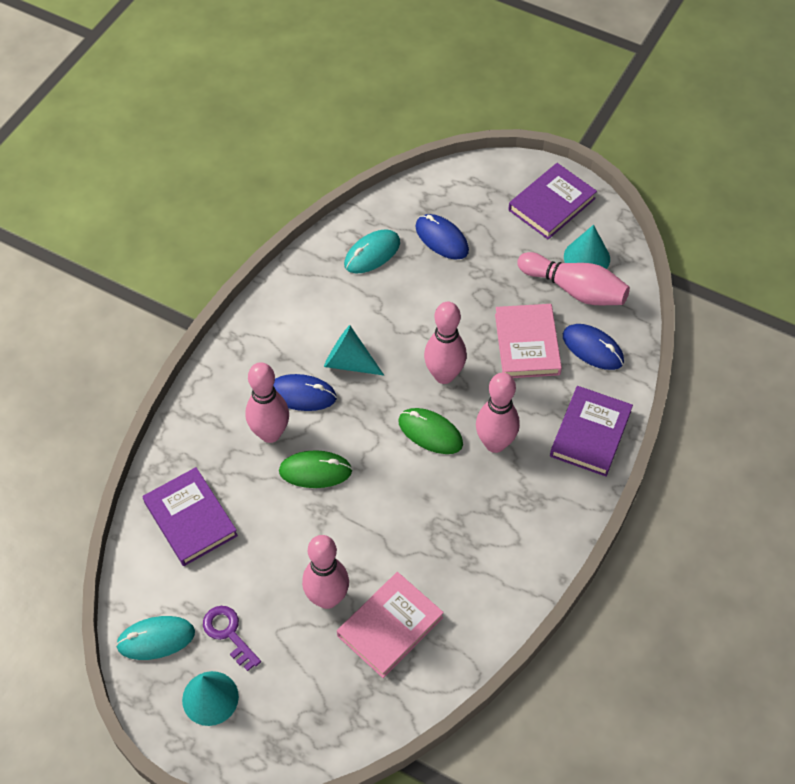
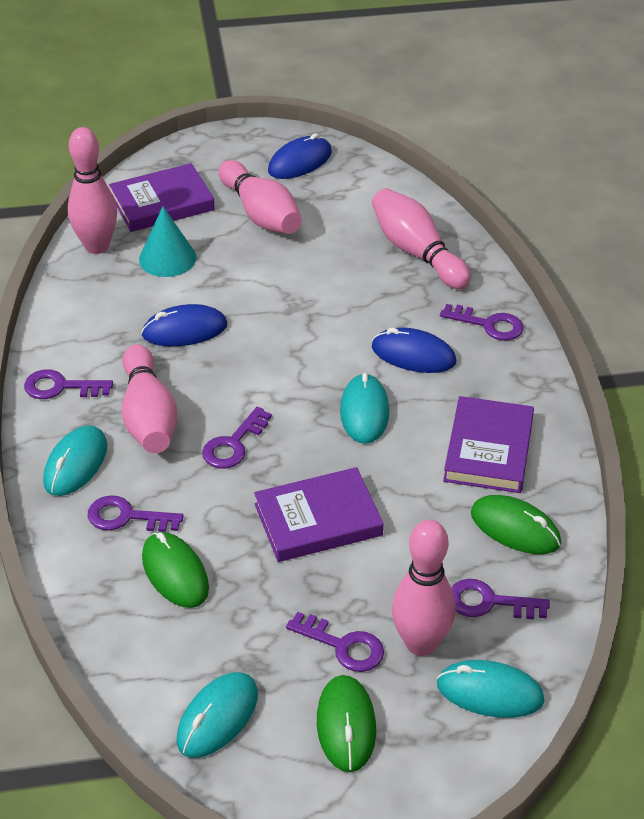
green mouse: 2 -> 3
pink book: 2 -> 0
purple key: 1 -> 6
turquoise cone: 3 -> 1
turquoise mouse: 2 -> 4

